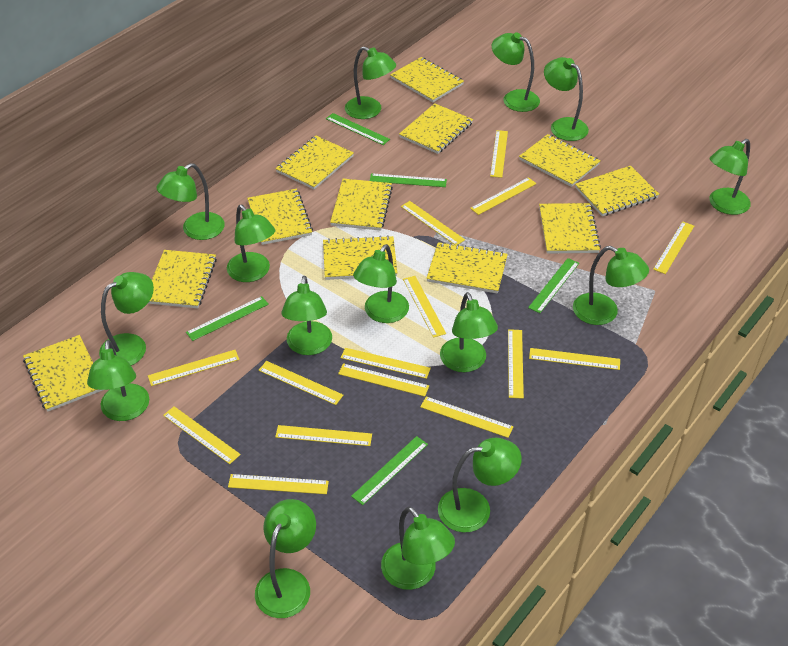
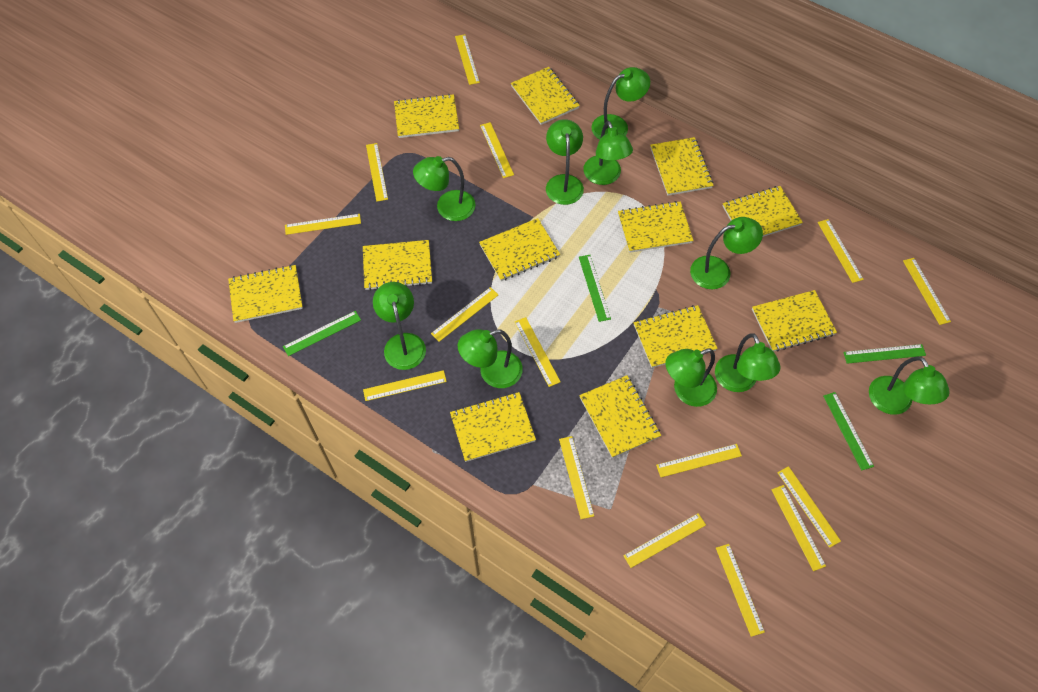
green lamp: 15 -> 10
green ruler: 5 -> 4

